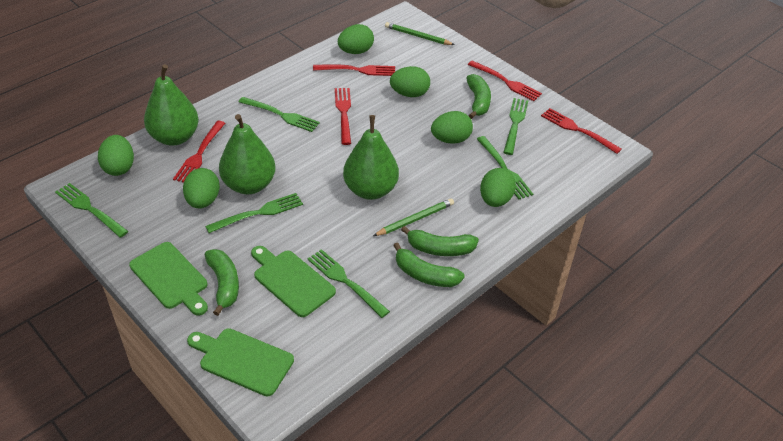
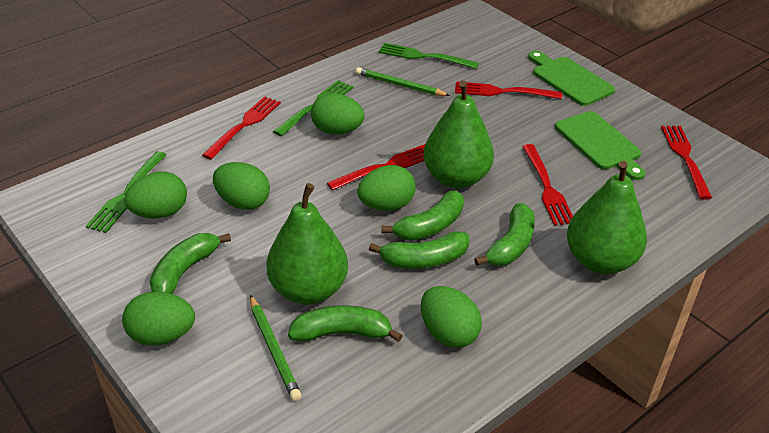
green banana: 4 -> 5
green cutting board: 3 -> 2
green fork: 6 -> 3

